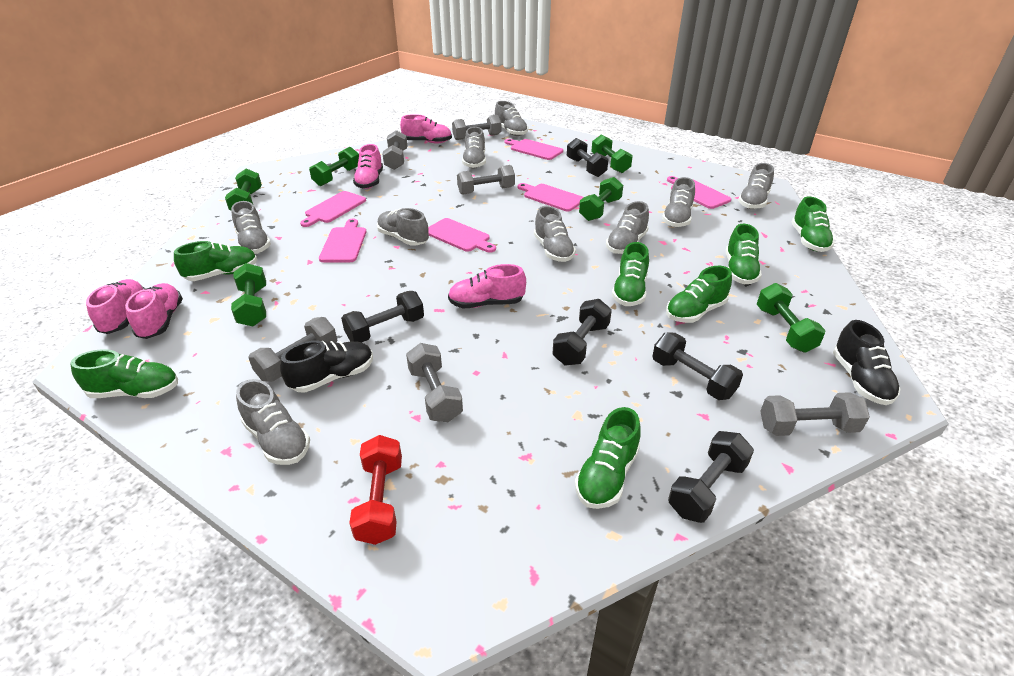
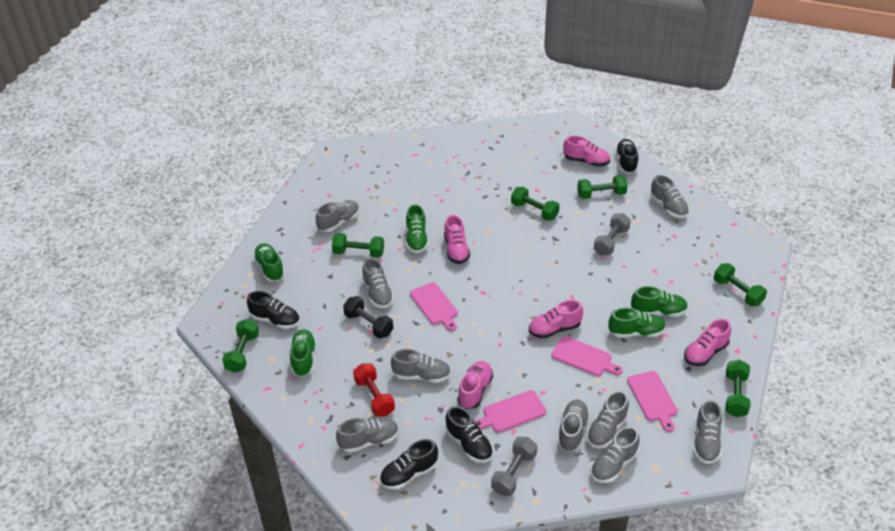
black dumbbell: 5 -> 1
black shoe: 2 -> 4
green shoe: 7 -> 5
grey dumbbell: 6 -> 2
pink cutting board: 6 -> 4

